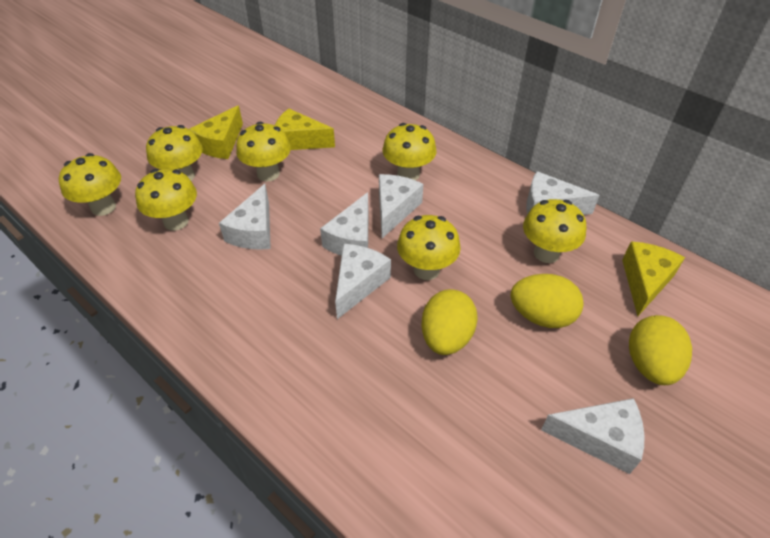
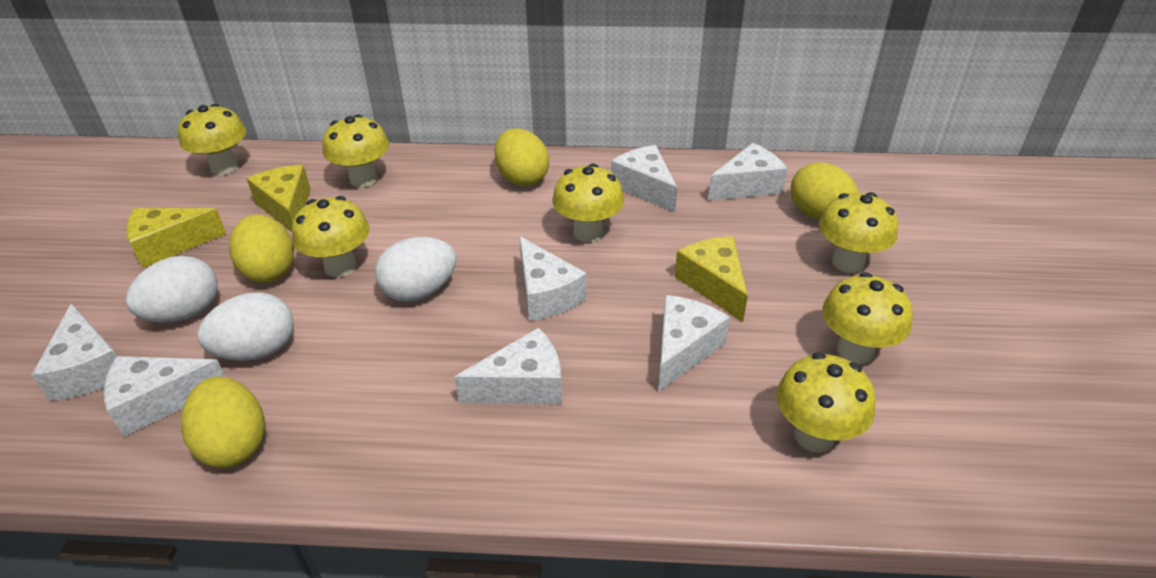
white cheese: 6 -> 7
white egg: 0 -> 3
yellow egg: 3 -> 4

